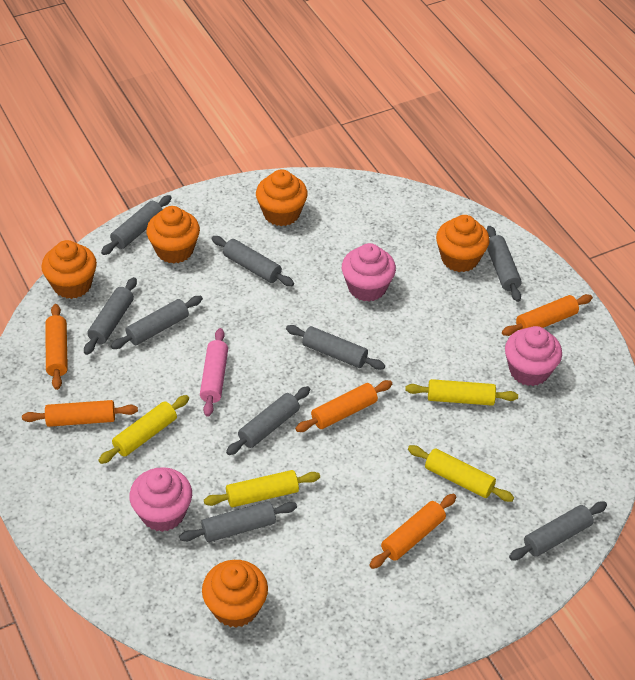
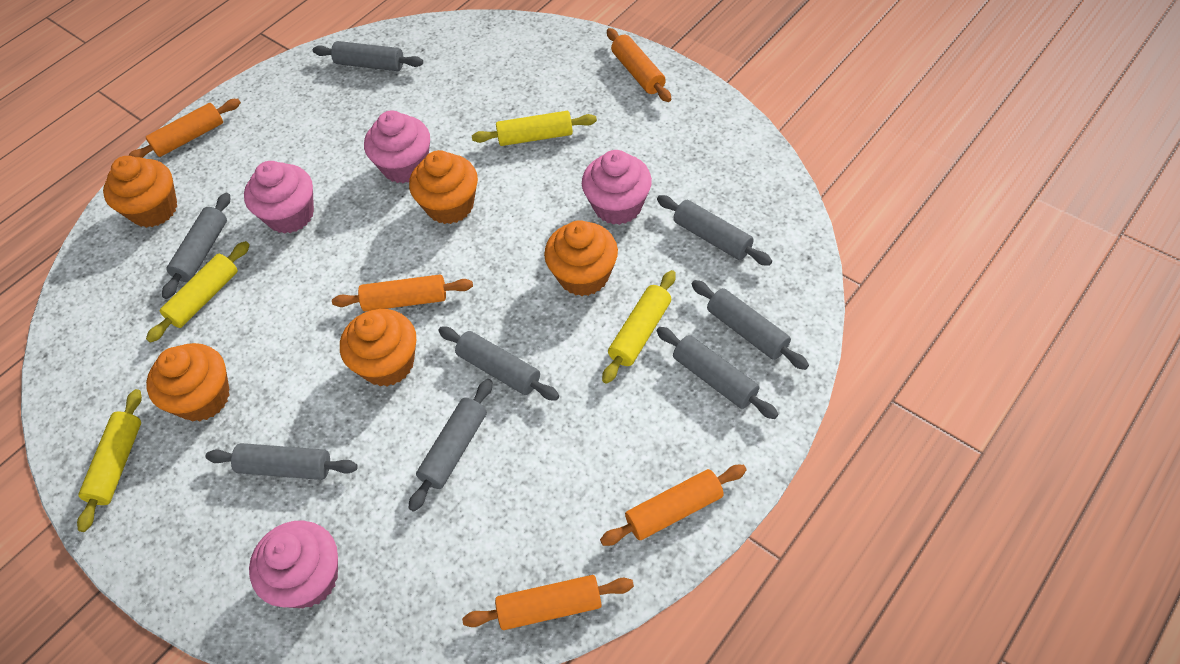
grey rolling pin: 9 -> 8
pink cupcake: 3 -> 4
pink rolling pin: 1 -> 0

